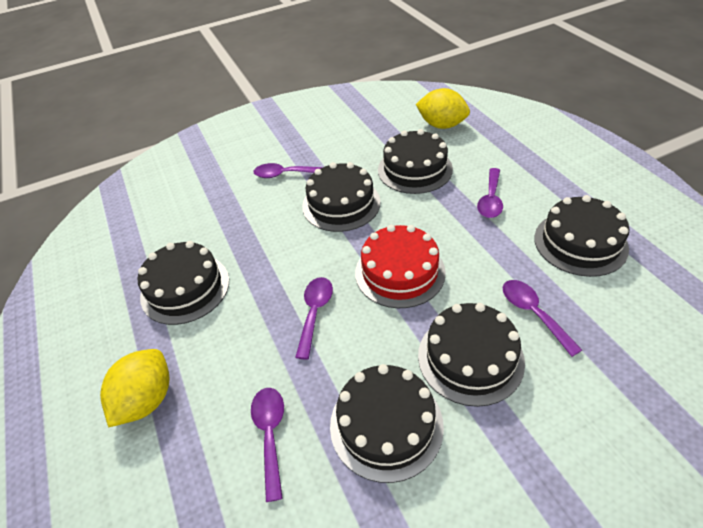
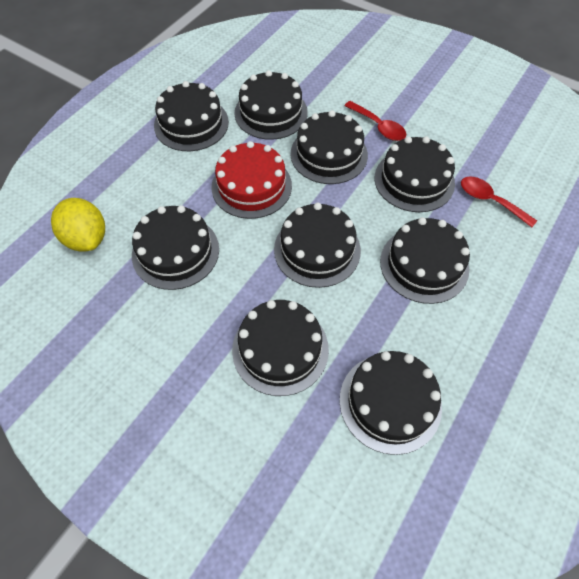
black cake: 6 -> 9
purple spoon: 5 -> 0
red spoon: 0 -> 2
yellow lemon: 2 -> 1

